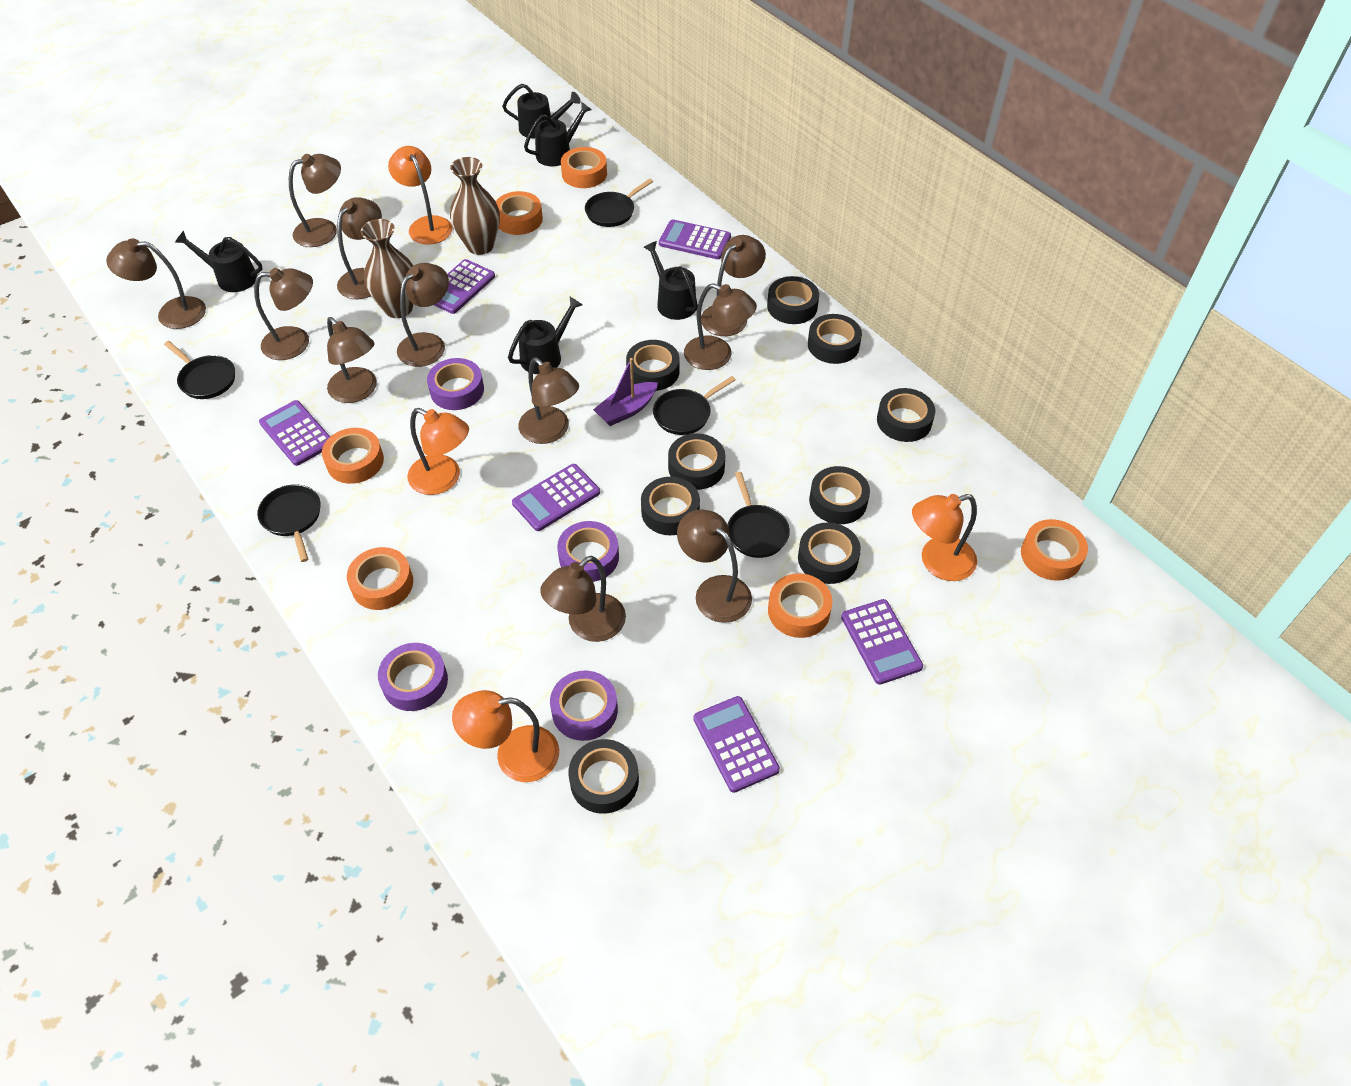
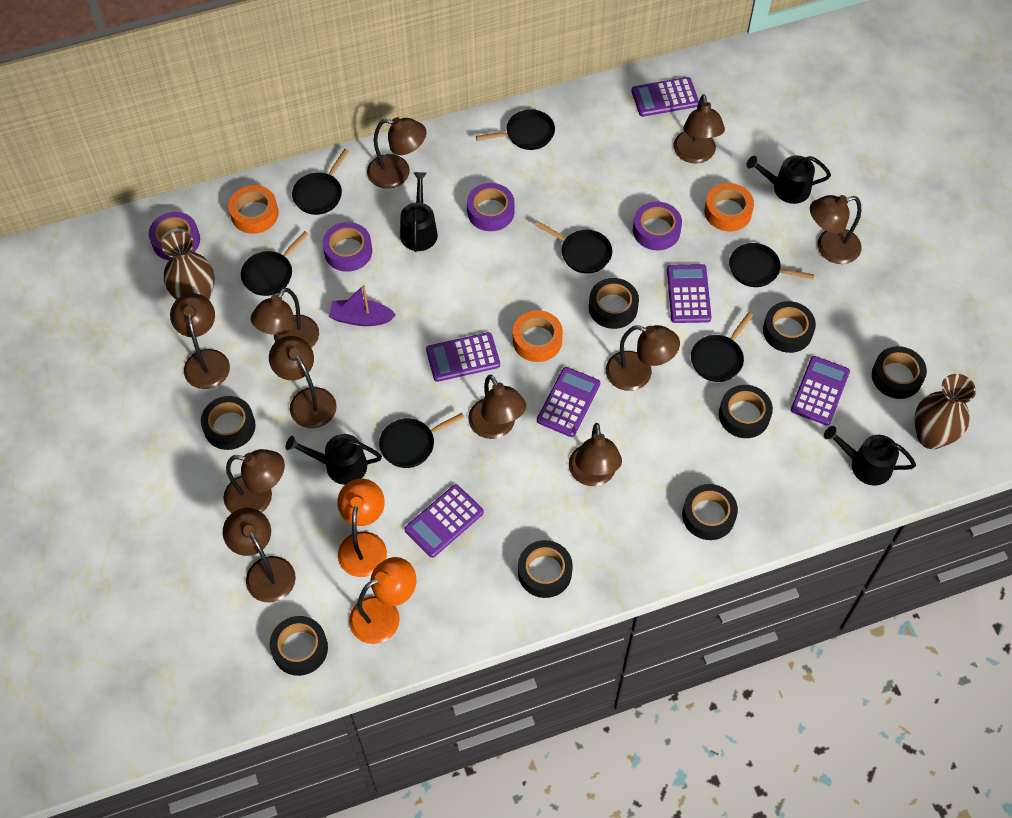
black pan: 5 -> 7
black tape: 9 -> 8
black watering can: 5 -> 4
orange lamp: 4 -> 2
orange tape: 6 -> 3

